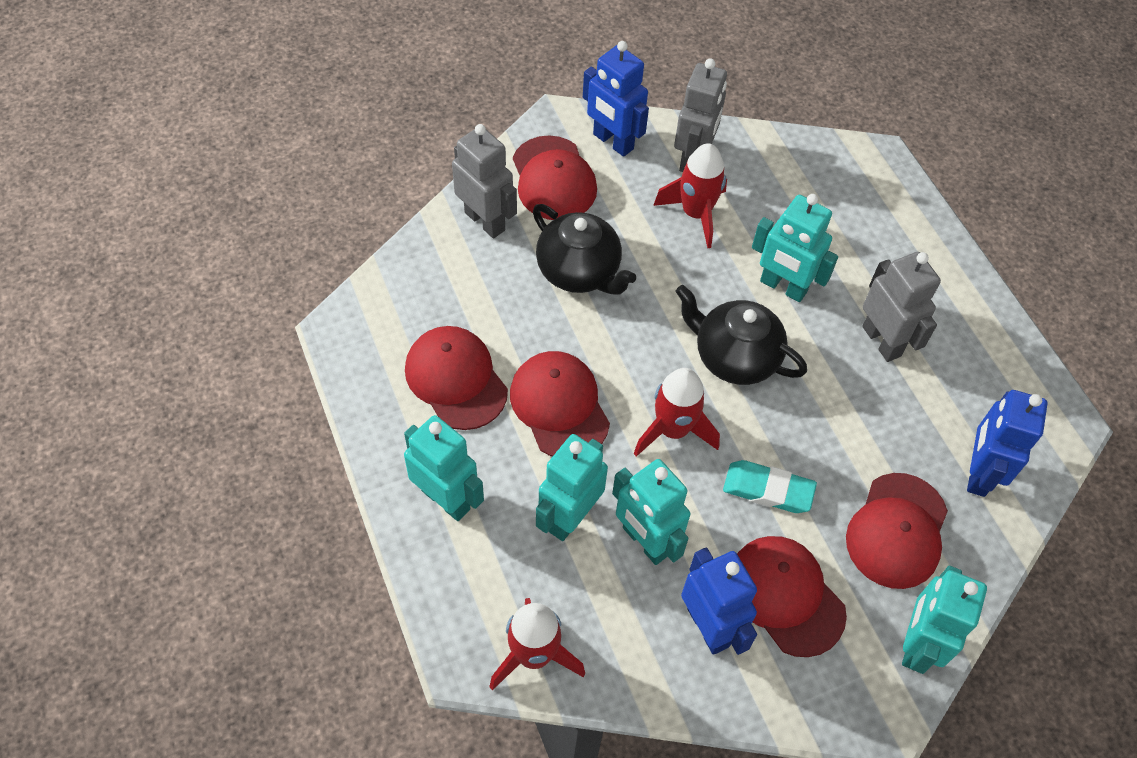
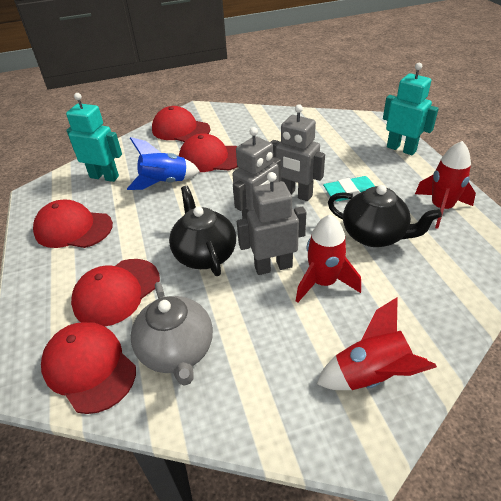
blue robot: 3 -> 0
blue rocket: 0 -> 1
grey teapot: 0 -> 1
turquoise robot: 5 -> 2

